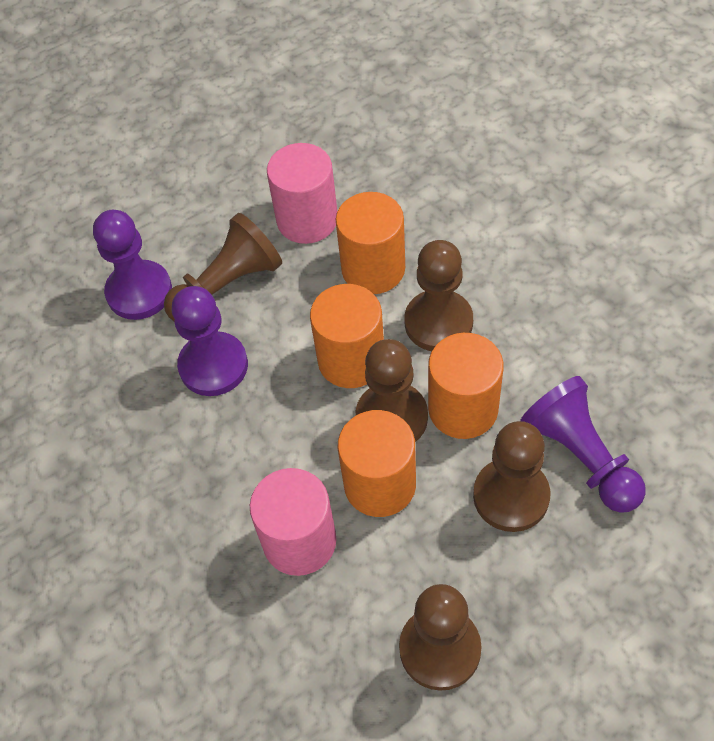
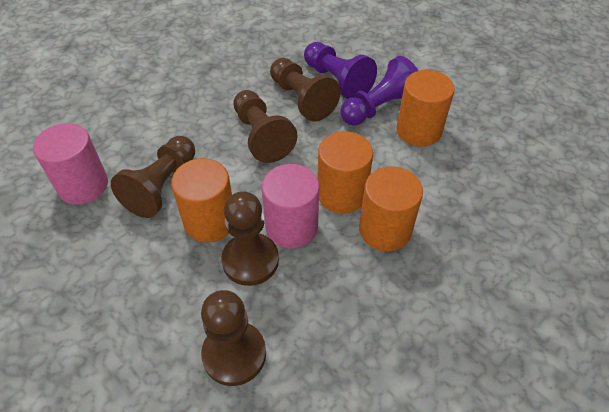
purple pawn: 3 -> 2

